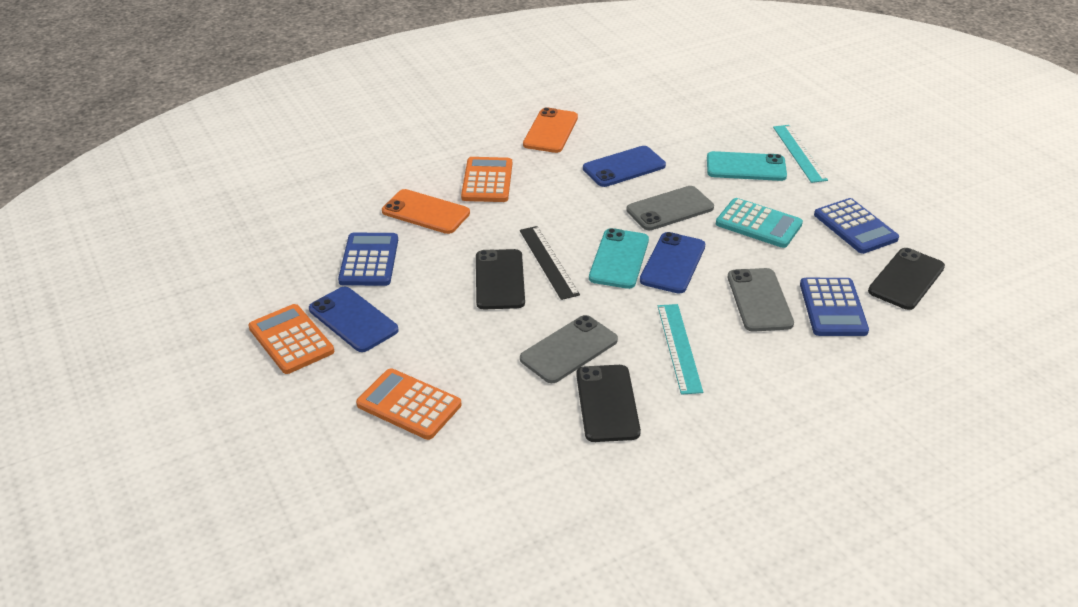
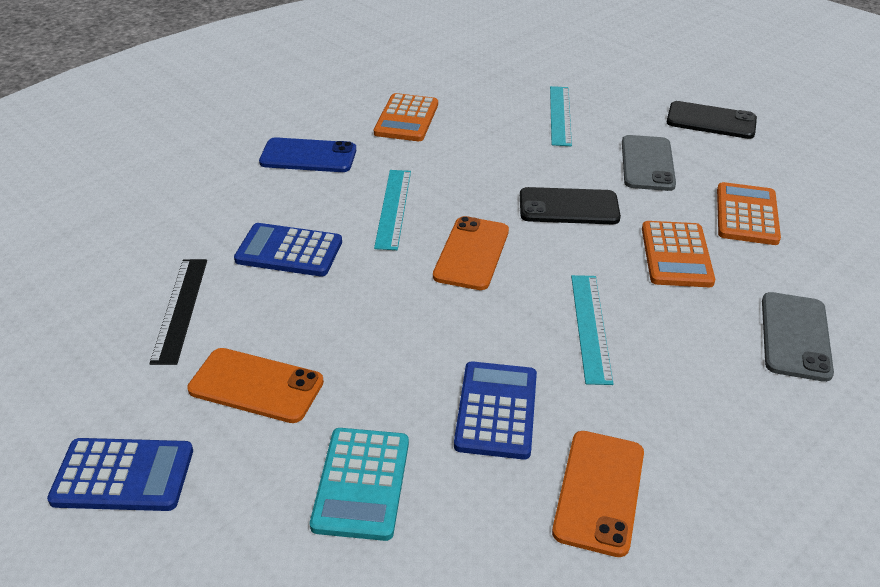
black phone: 3 -> 2
blue phone: 3 -> 1
grey phone: 3 -> 2
orange phone: 2 -> 3
turquoise phone: 2 -> 0
turquoise ruler: 2 -> 3

